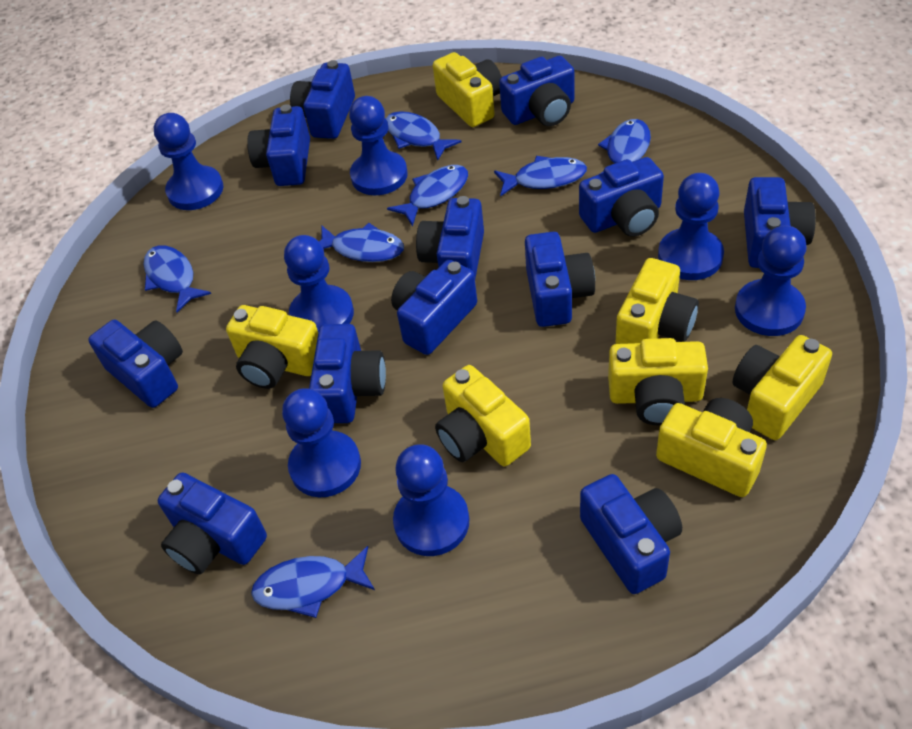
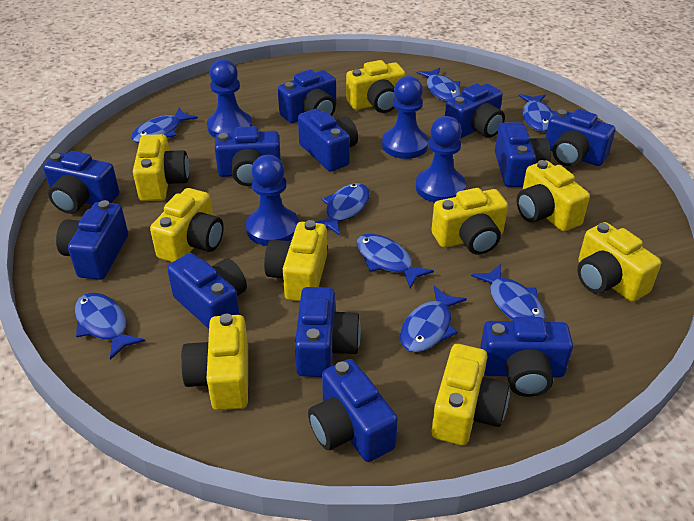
blue fish: 7 -> 8
blue pawn: 7 -> 4
yellow camera: 7 -> 9

